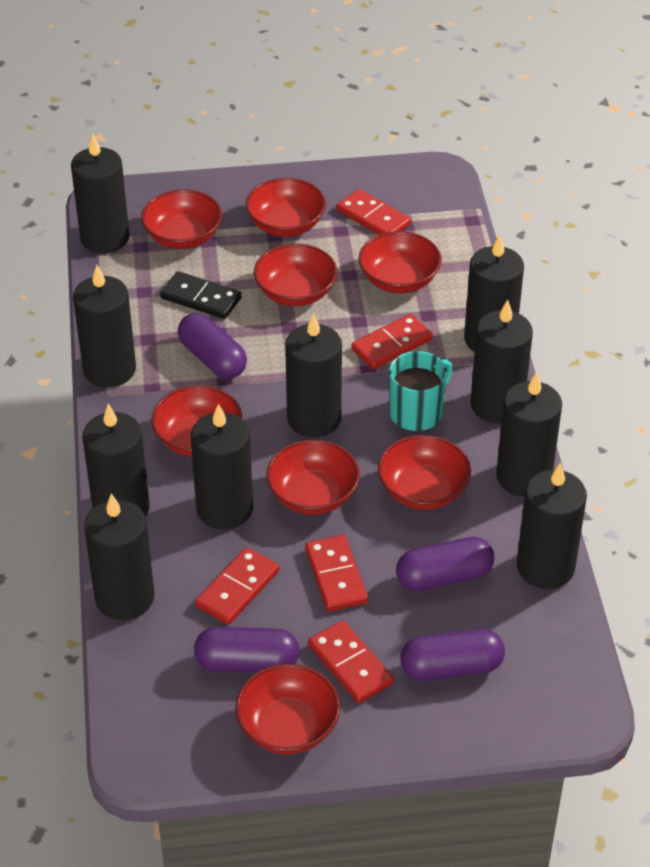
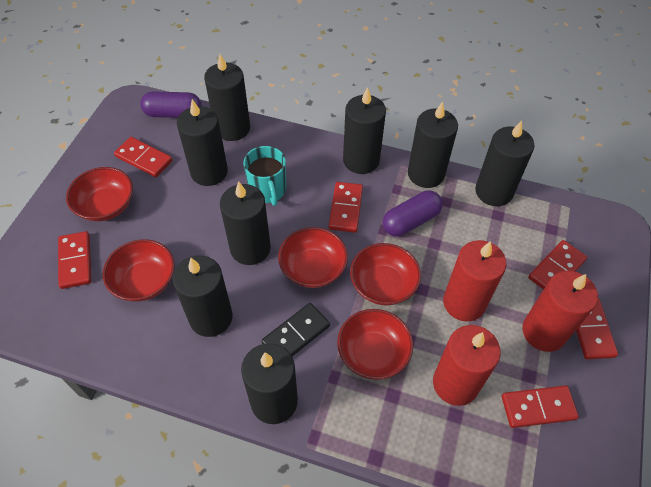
black candle: 10 -> 8
purple capsule: 4 -> 2
red bowl: 8 -> 5
red candle: 0 -> 3
red domino: 5 -> 6

